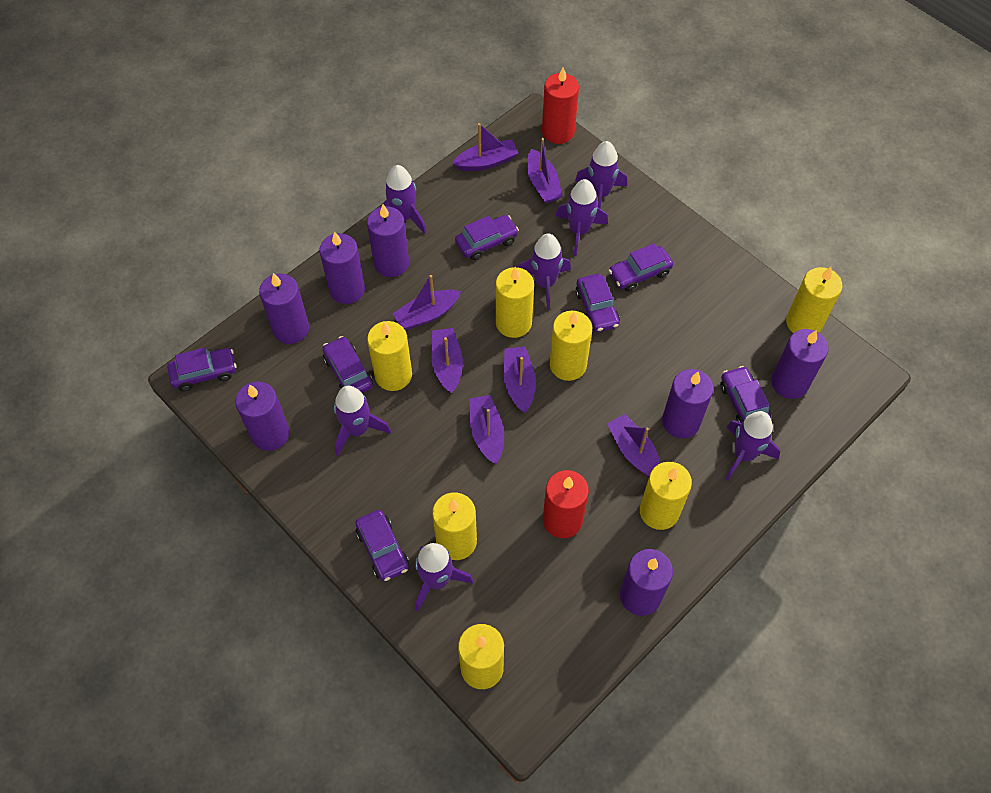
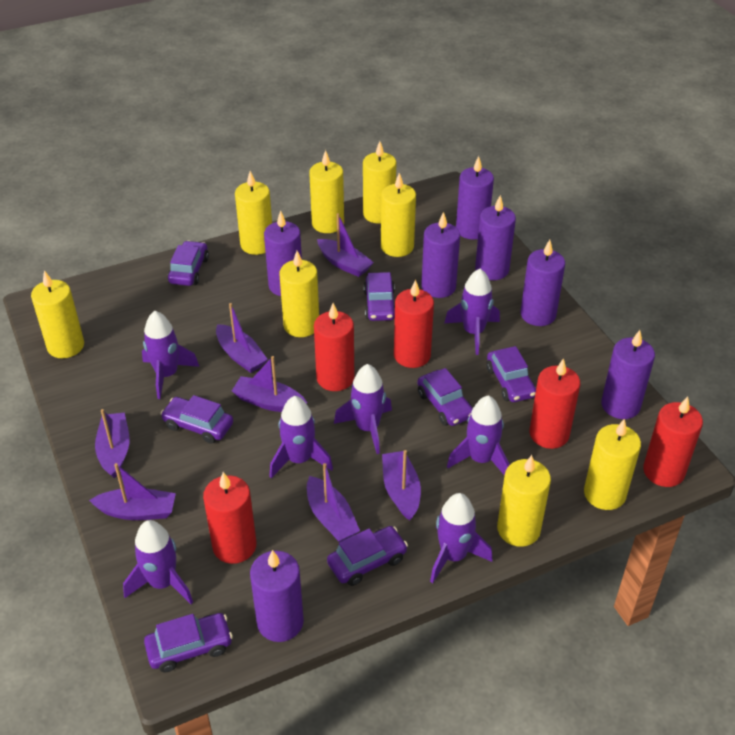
red candle: 2 -> 5
yellow candle: 7 -> 8

